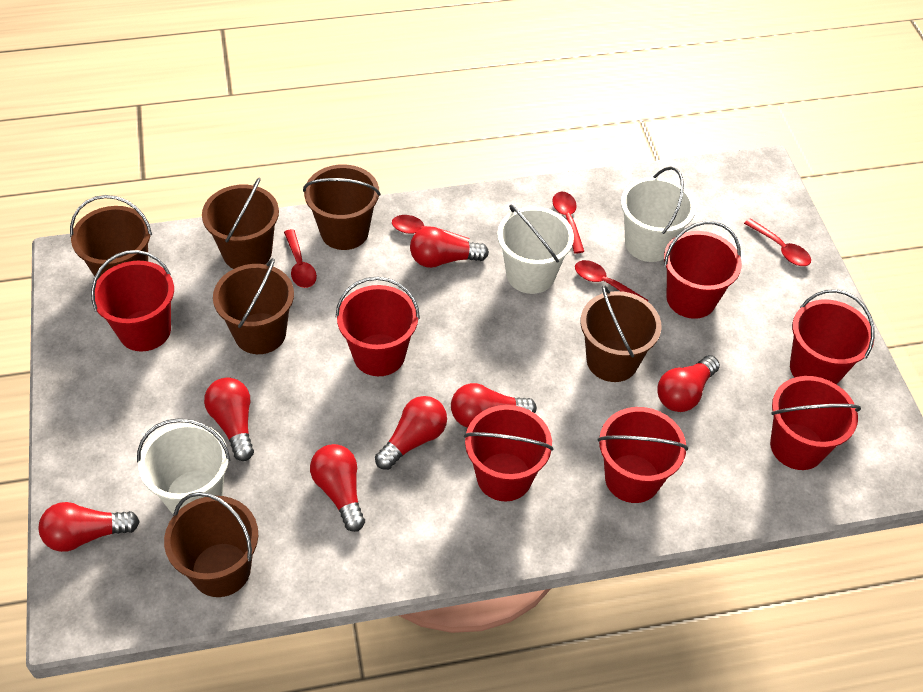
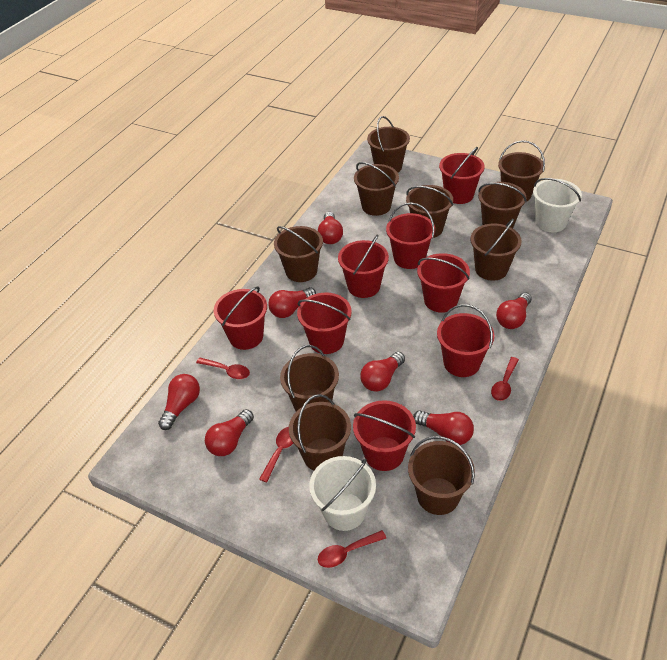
brown bucket: 6 -> 10
red bucket: 7 -> 8
red spoon: 5 -> 4
white bucket: 3 -> 2

